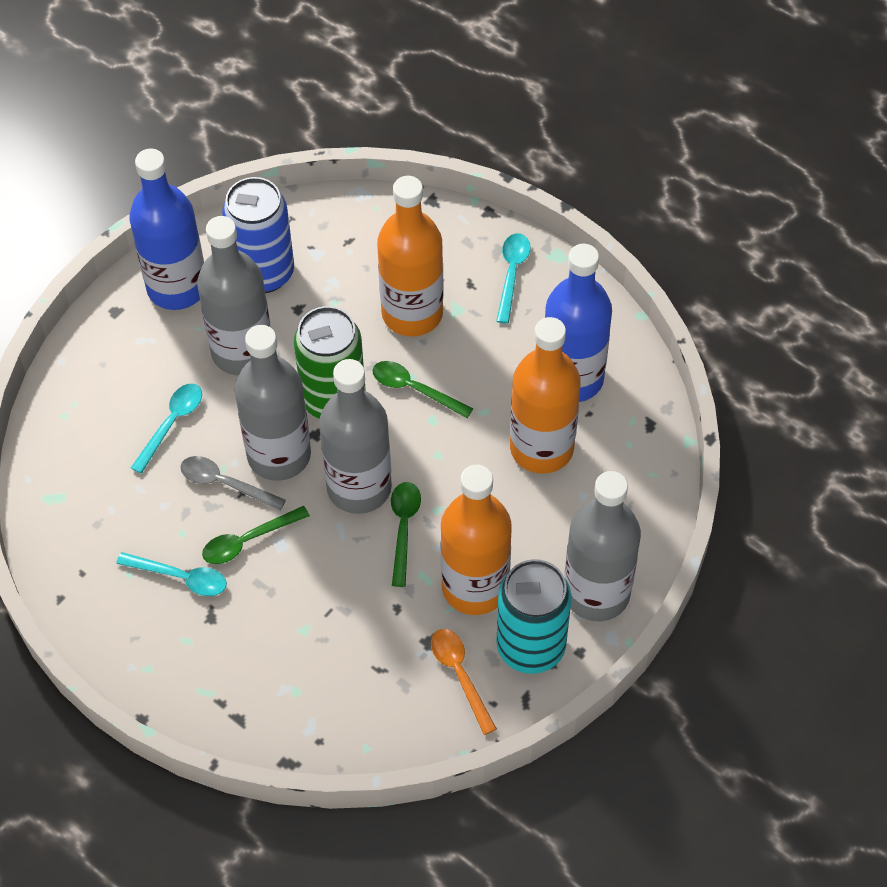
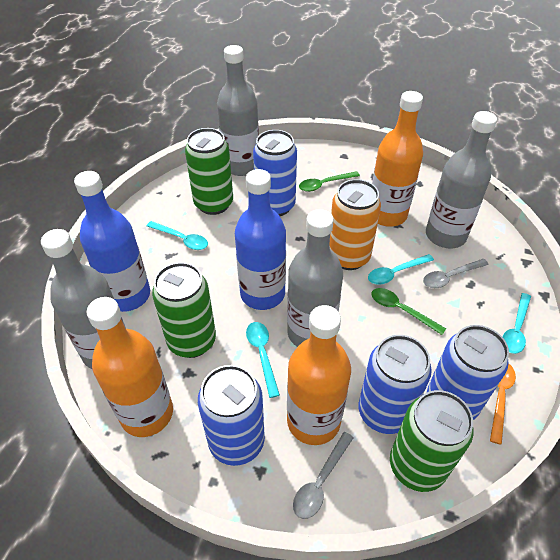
blue can: 1 -> 4
green can: 1 -> 3
green spoon: 3 -> 2
grey spoon: 1 -> 2
orange can: 0 -> 1
turquoise can: 1 -> 0
turquoise spoon: 3 -> 4

